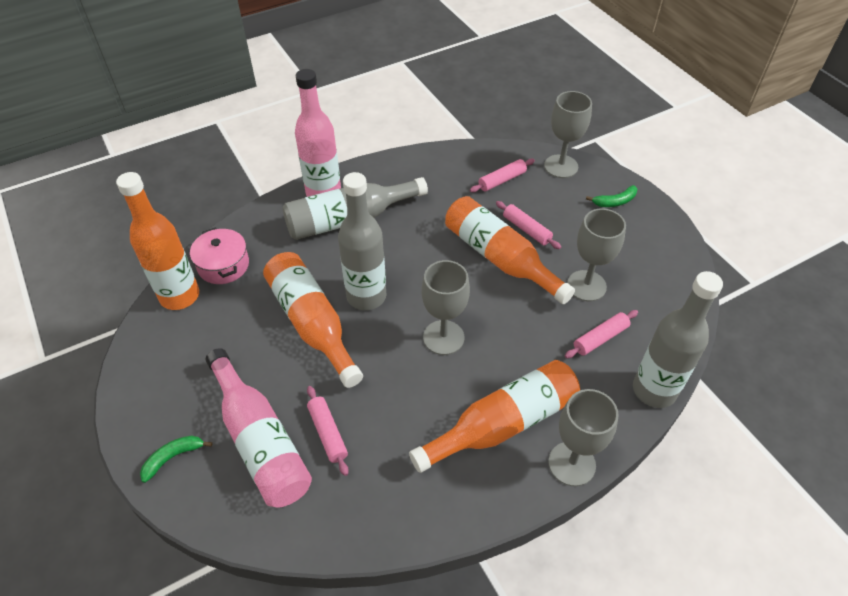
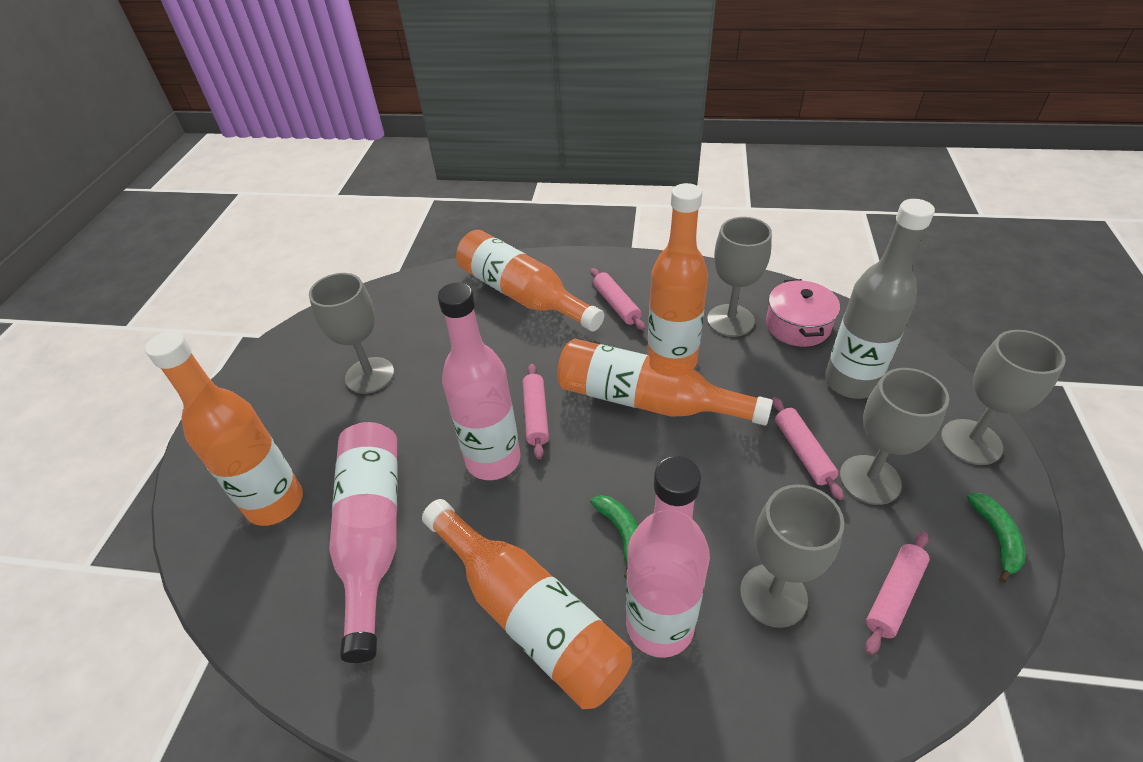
grey bottle: 3 -> 1
grey goblet: 4 -> 5
orange bottle: 4 -> 5
pink bottle: 2 -> 3

